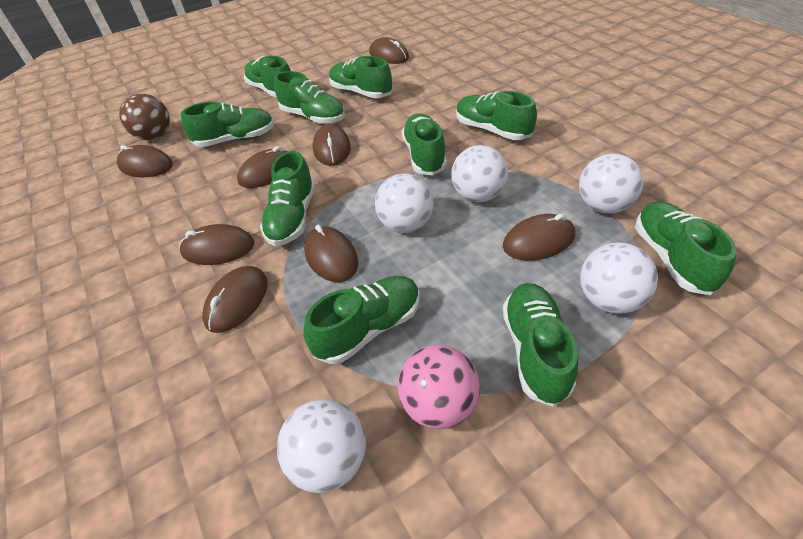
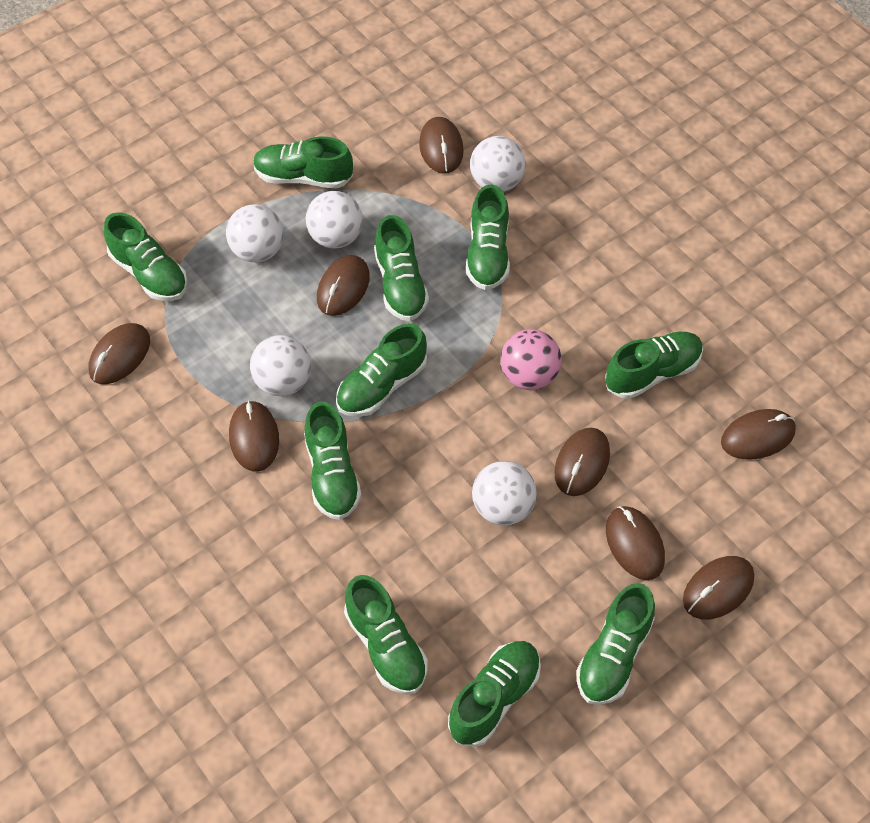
brown ball: 1 -> 0

